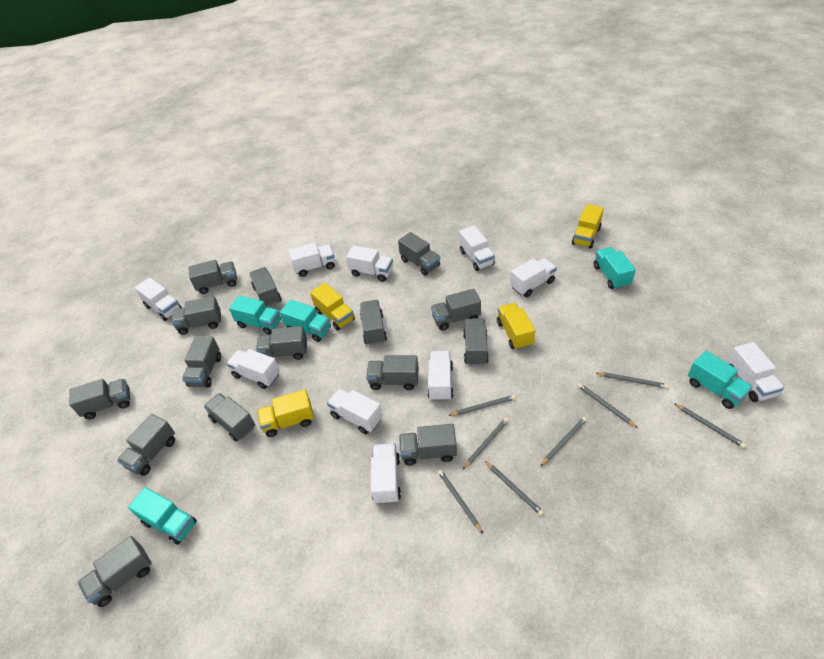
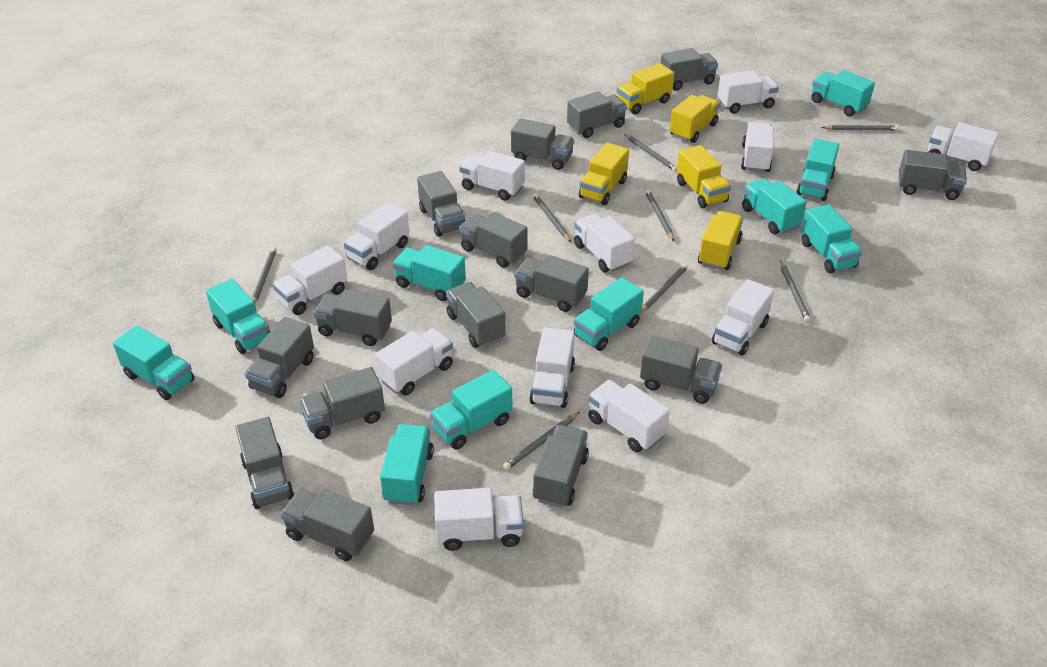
turquoise truck: 5 -> 10
white truck: 10 -> 12
yellow truck: 4 -> 5

